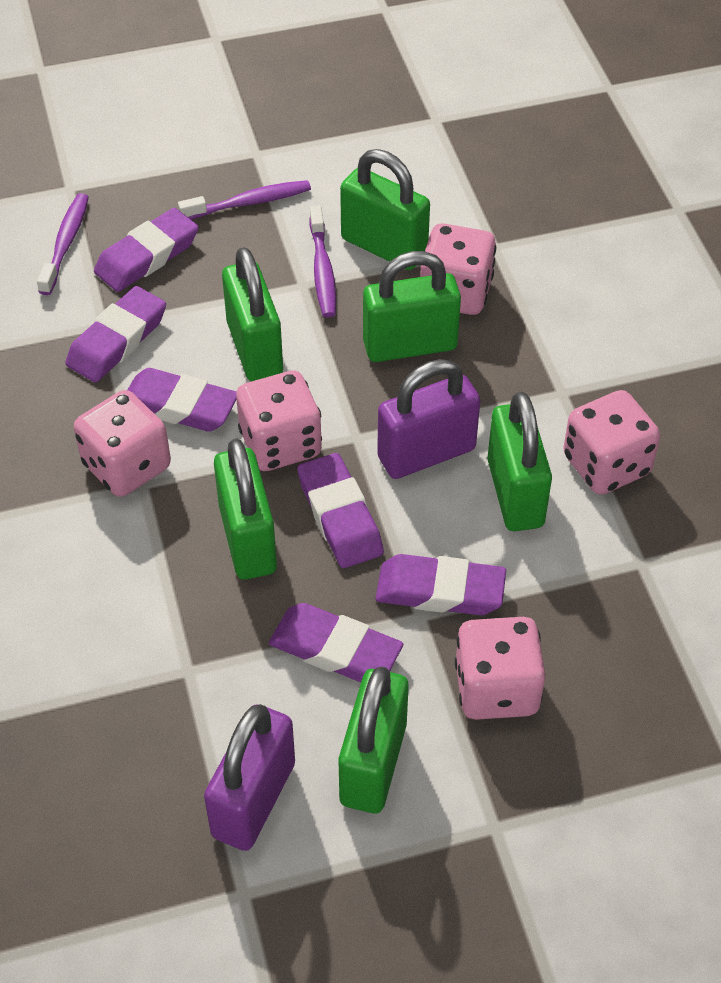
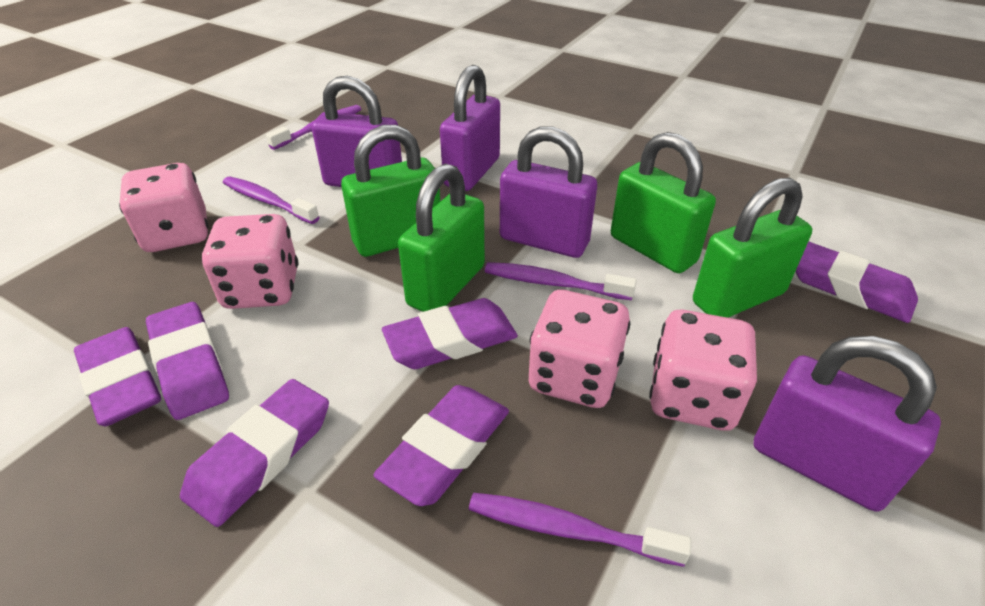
green padlock: 6 -> 4
pink dice: 5 -> 4
purple padlock: 2 -> 4
purple toothbrush: 3 -> 4

